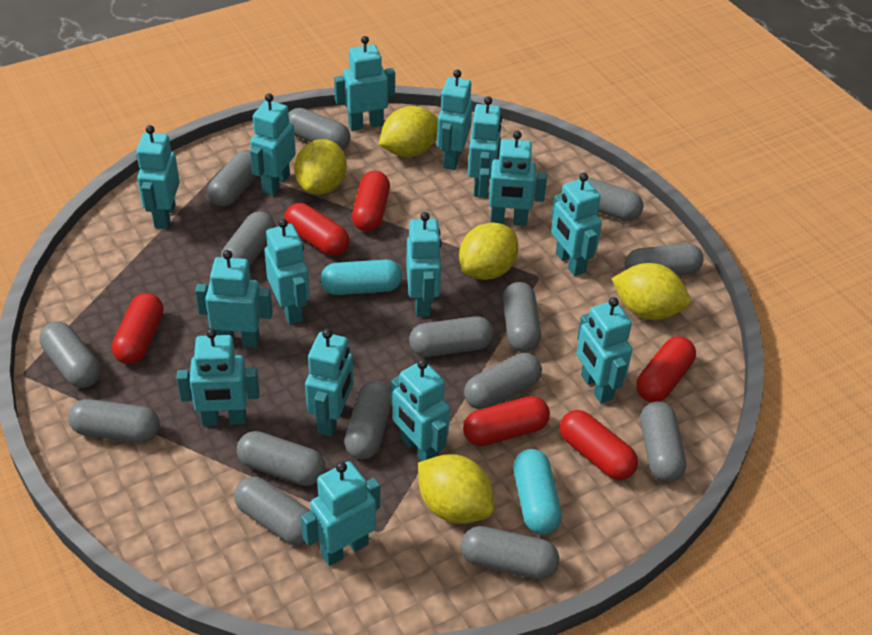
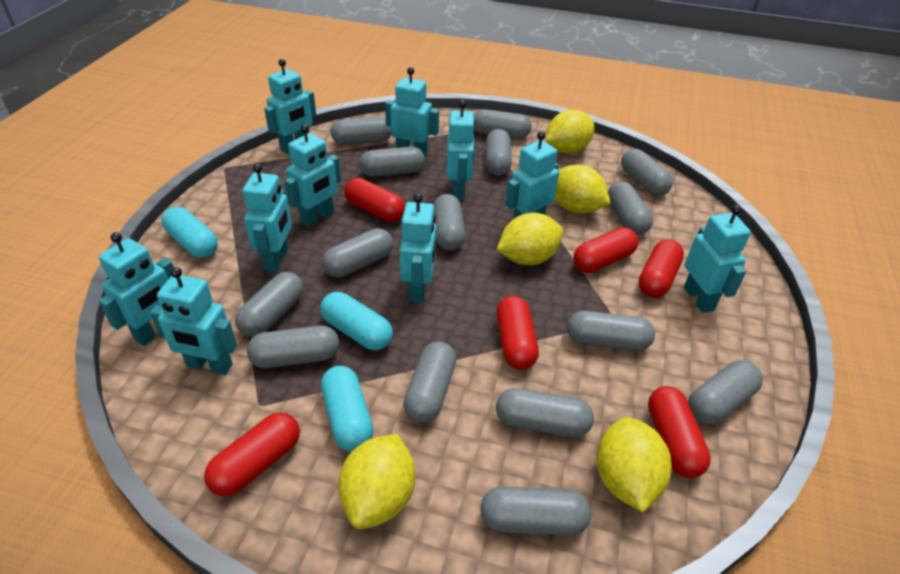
turquoise capsule: 2 -> 3
turquoise robot: 15 -> 10

